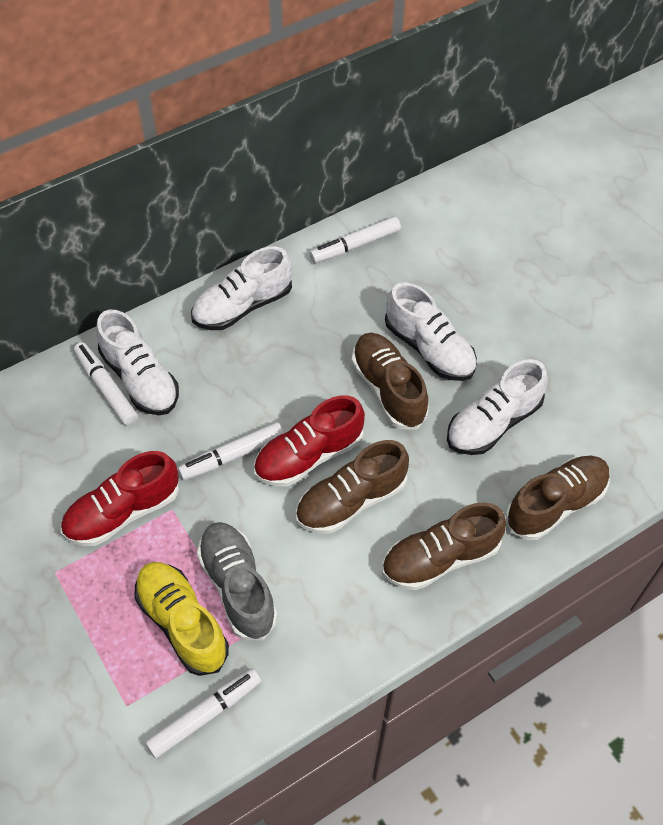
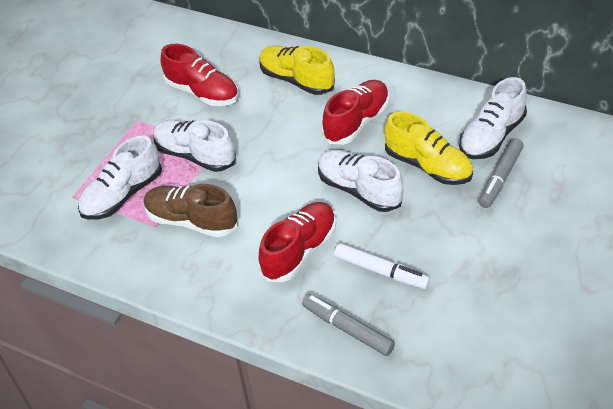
brown shoe: 4 -> 1
grey marker: 0 -> 2
grey shoe: 1 -> 0
red shoe: 2 -> 3
white marker: 4 -> 1
yellow shoe: 1 -> 2

